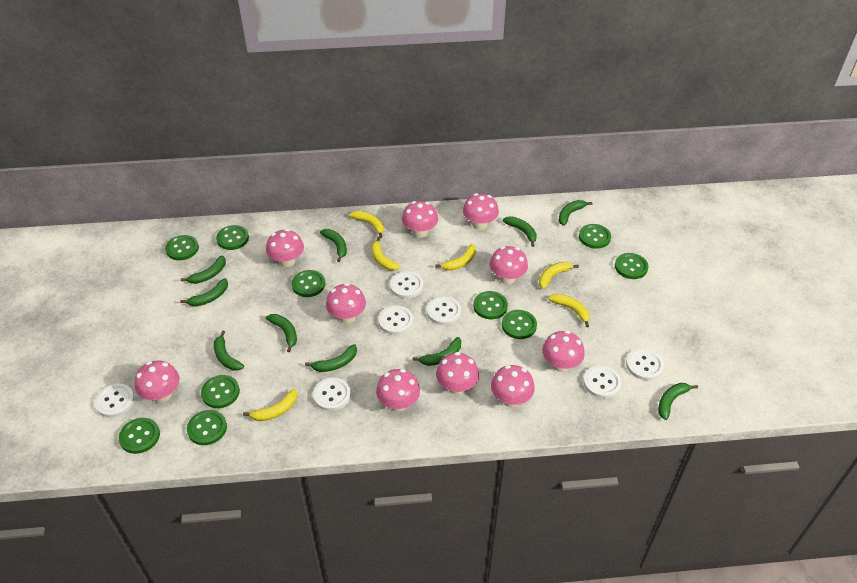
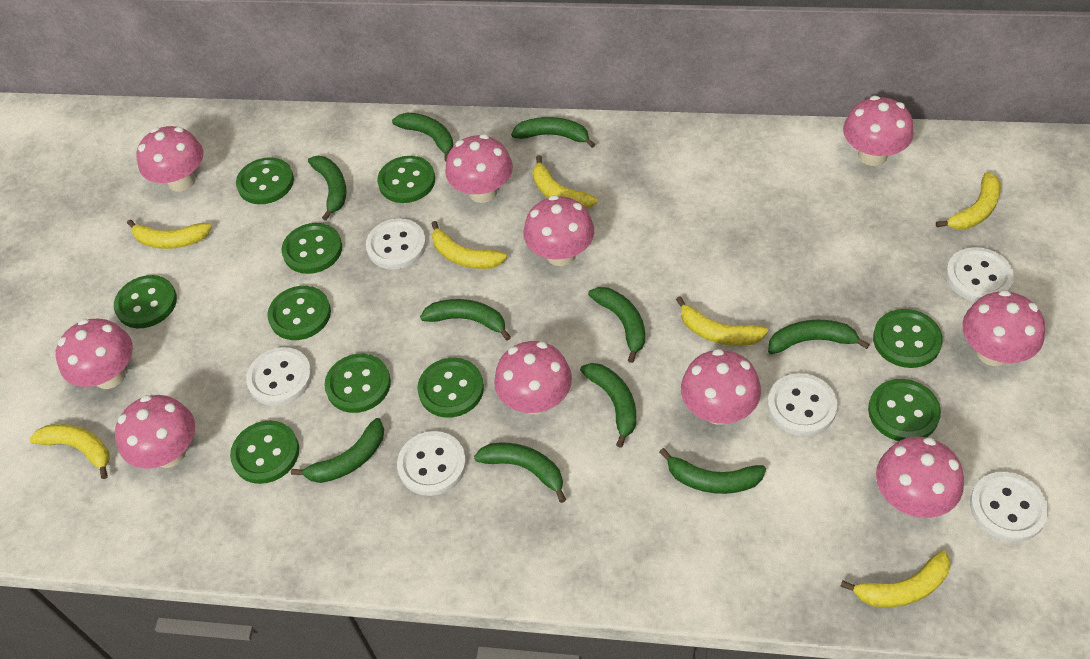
white button: 7 -> 6
yellow banana: 6 -> 7

